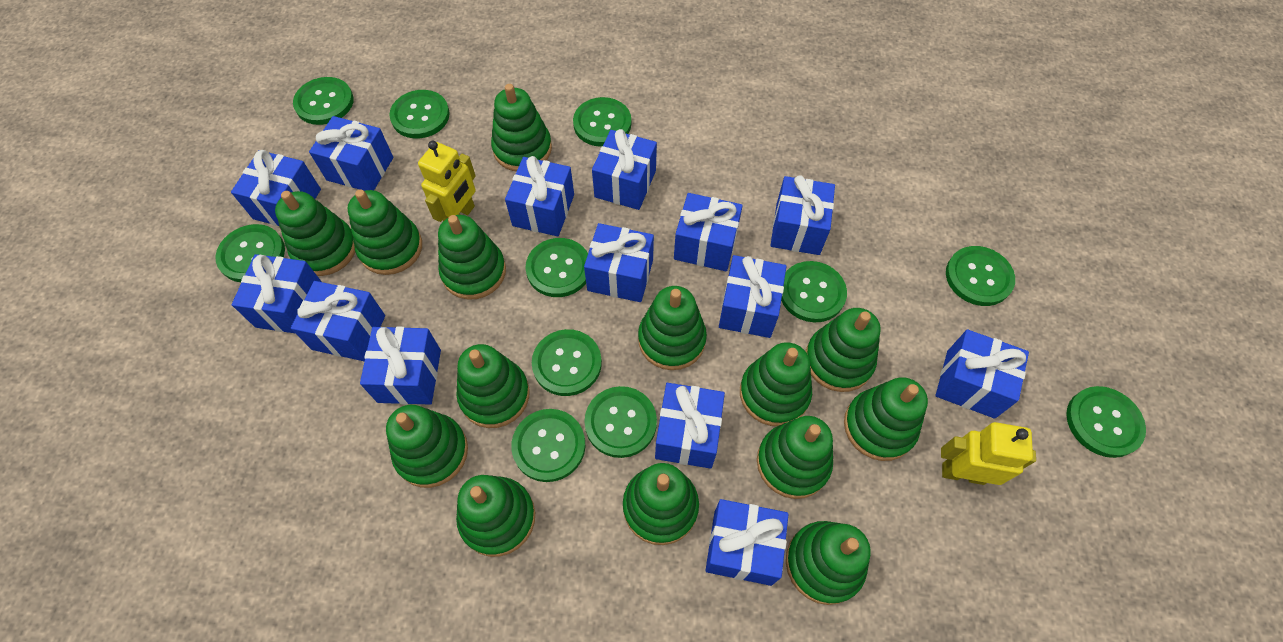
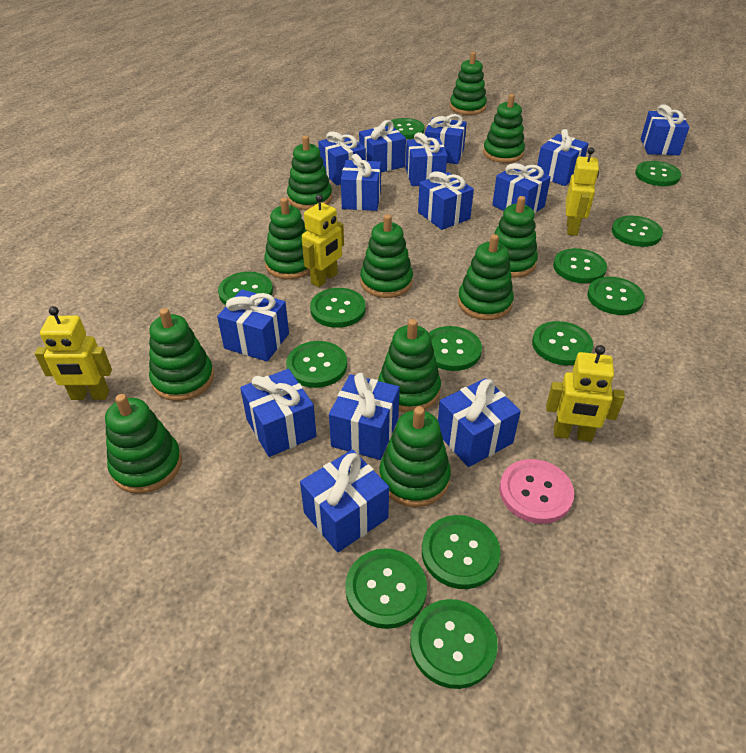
green button: 11 -> 13
green stacking toy: 14 -> 11
pink button: 0 -> 1
yellow robot: 2 -> 4

